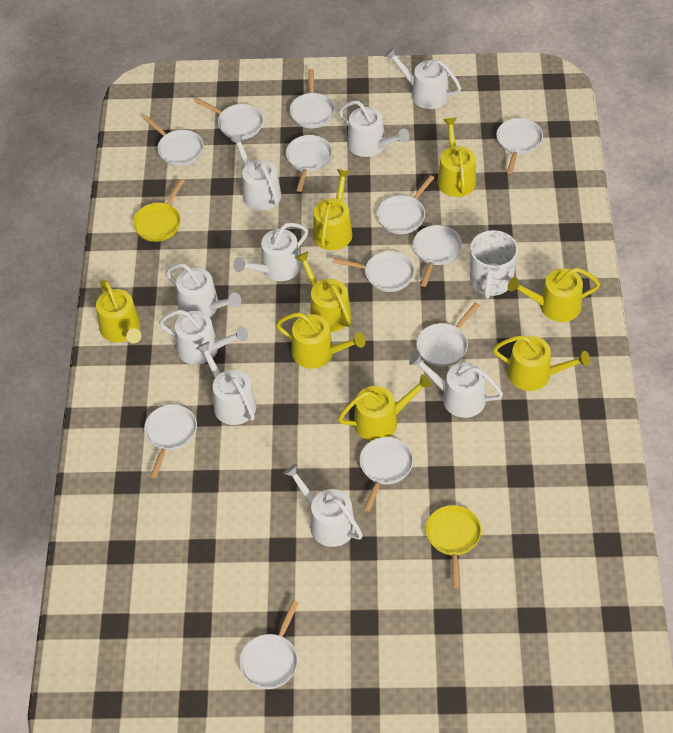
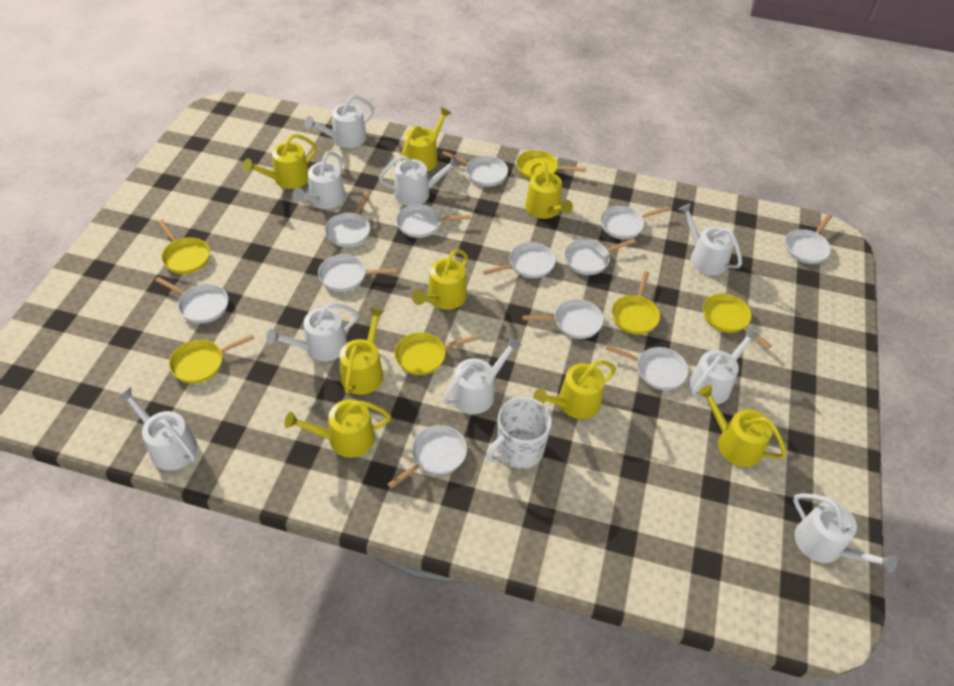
yellow pan: 2 -> 6

